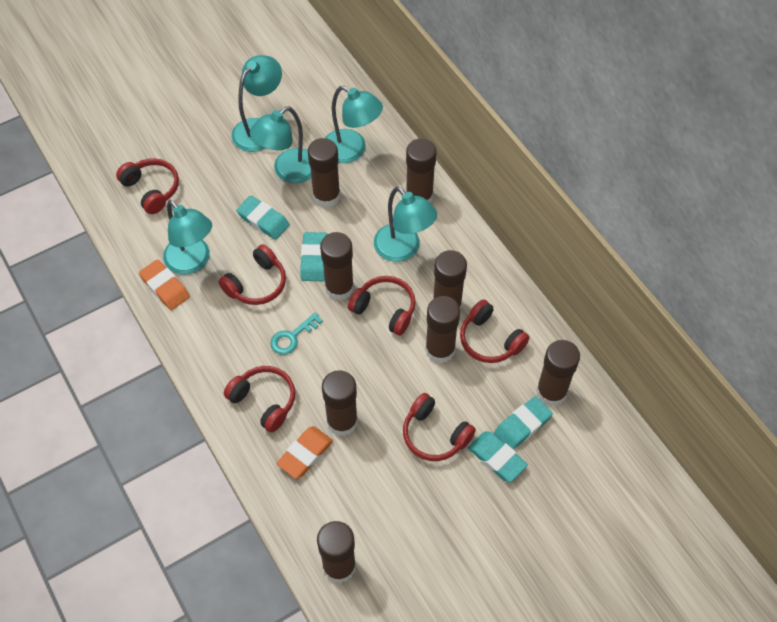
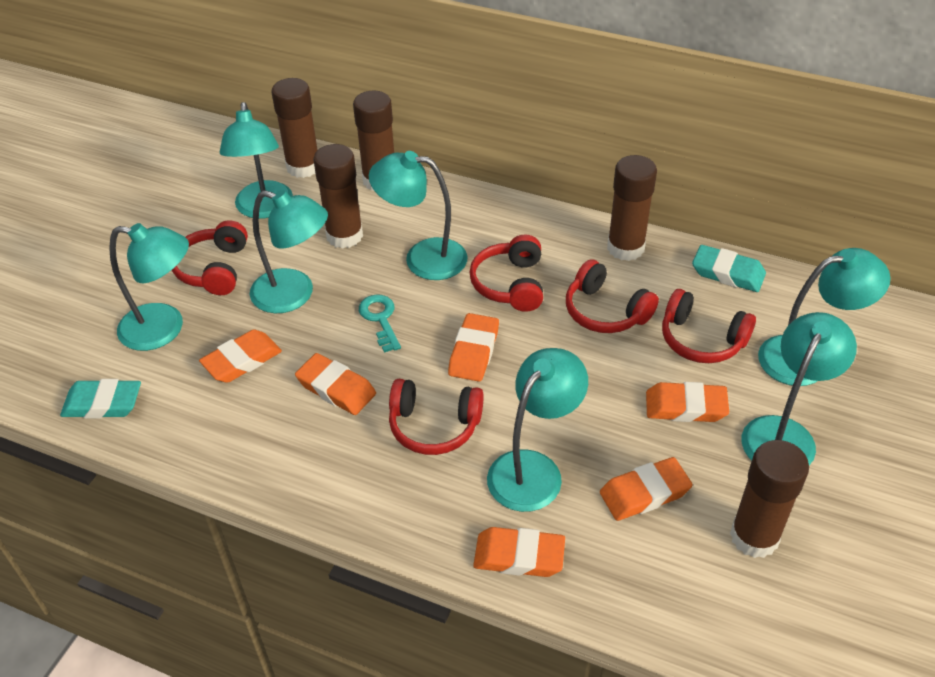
brown glue stick: 8 -> 5
orange eraser: 2 -> 6
red headphones: 6 -> 5
turquoise eraser: 4 -> 2
turquoise lamp: 5 -> 7

